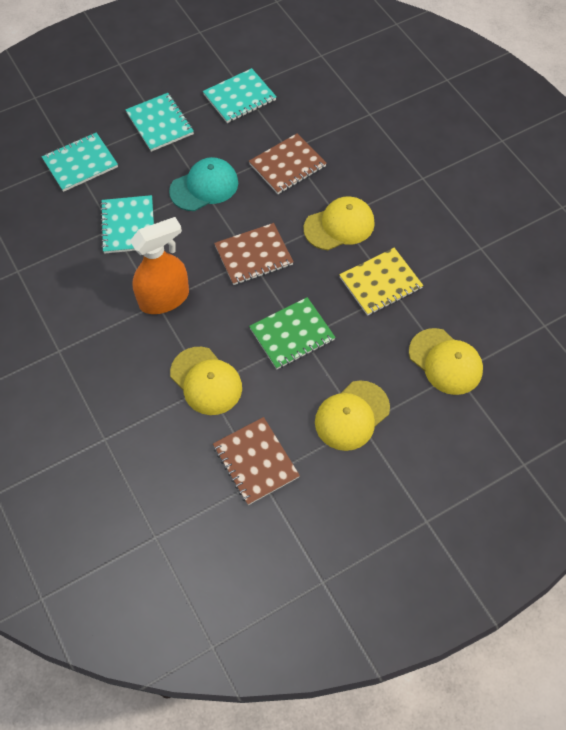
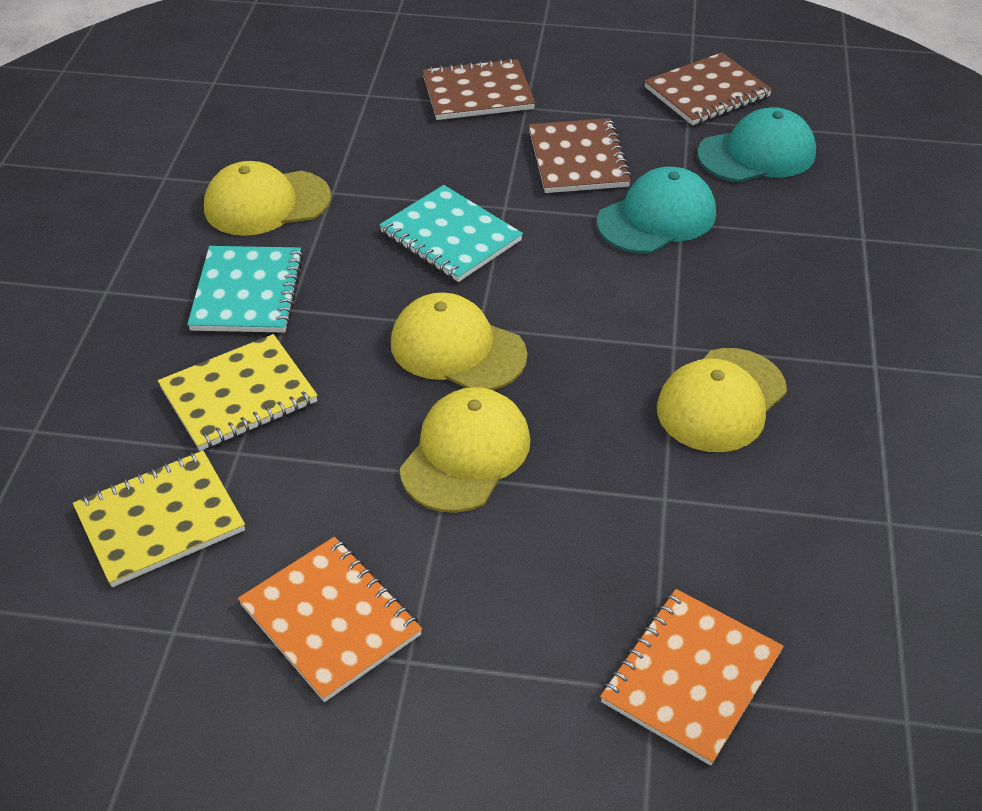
green notebook: 1 -> 0
orange notebook: 0 -> 2
orange spray bottle: 1 -> 0
turquoise cap: 1 -> 2
turquoise notebook: 4 -> 2
yellow notebook: 1 -> 2

